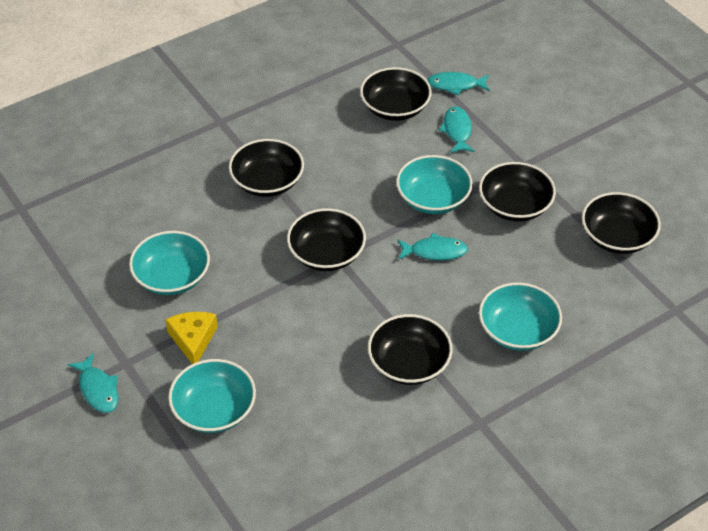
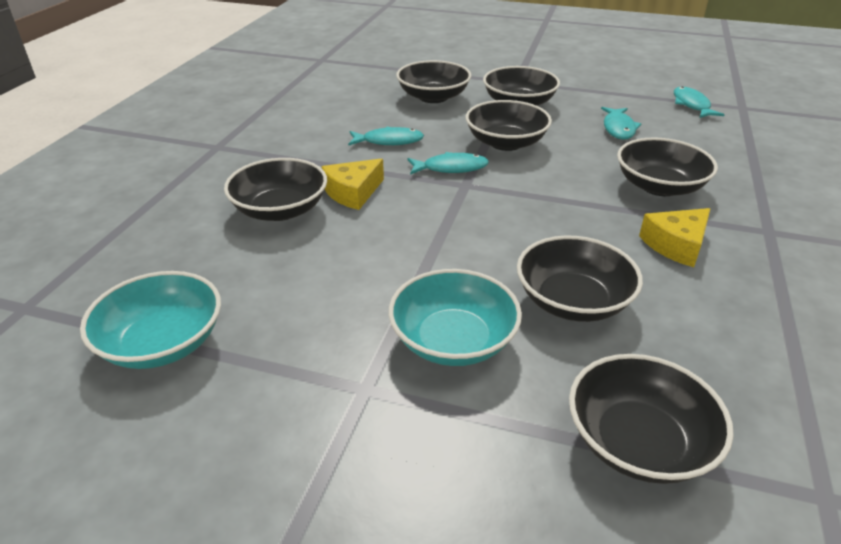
black bowl: 6 -> 7
turquoise bowl: 4 -> 2
yellow cheese: 1 -> 2

